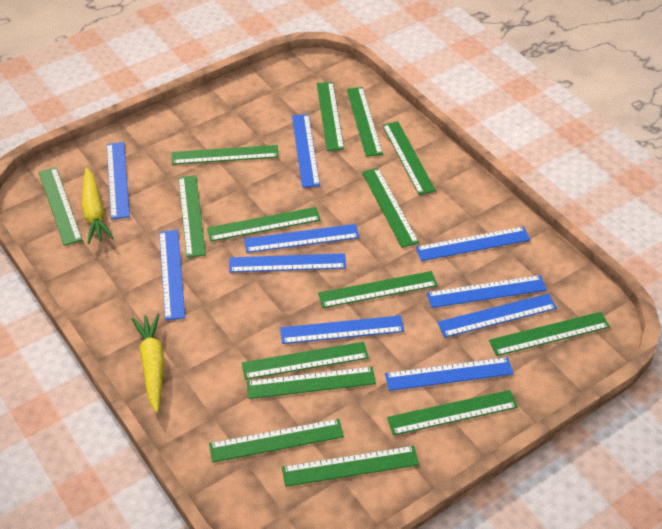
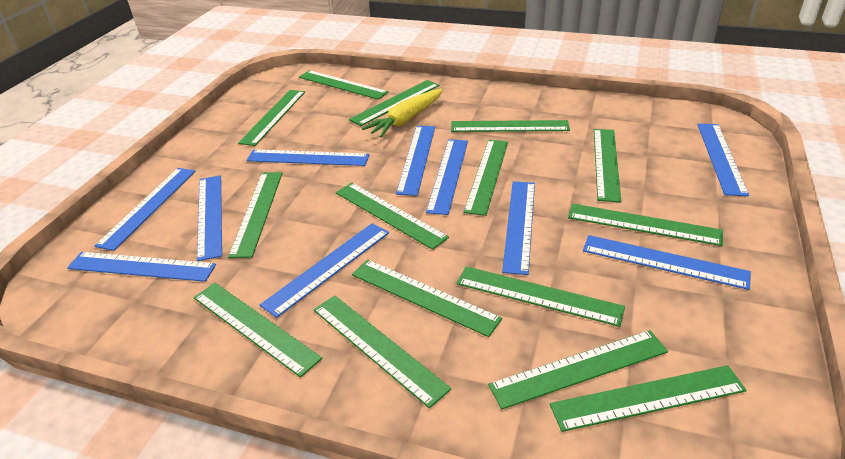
yellow carrot: 2 -> 1

